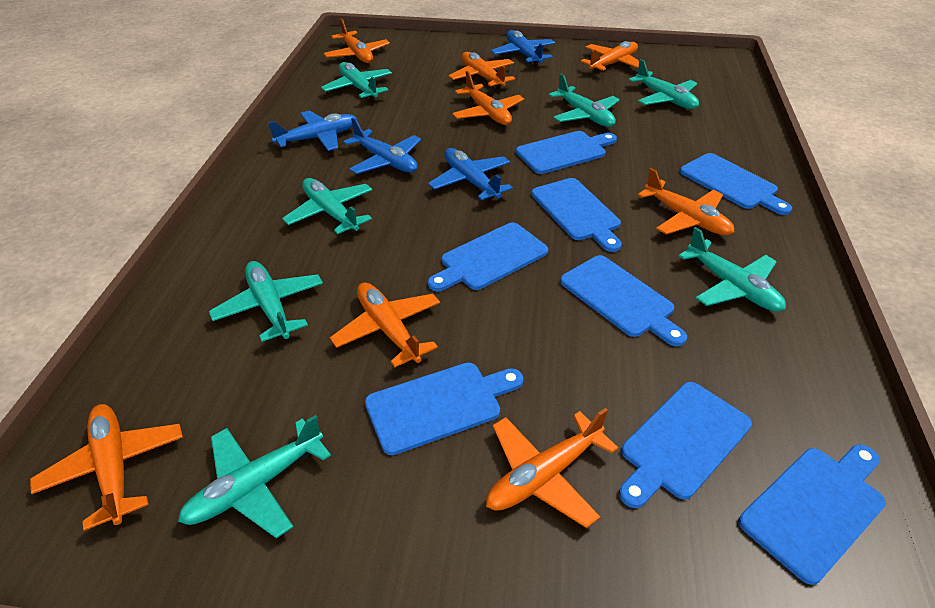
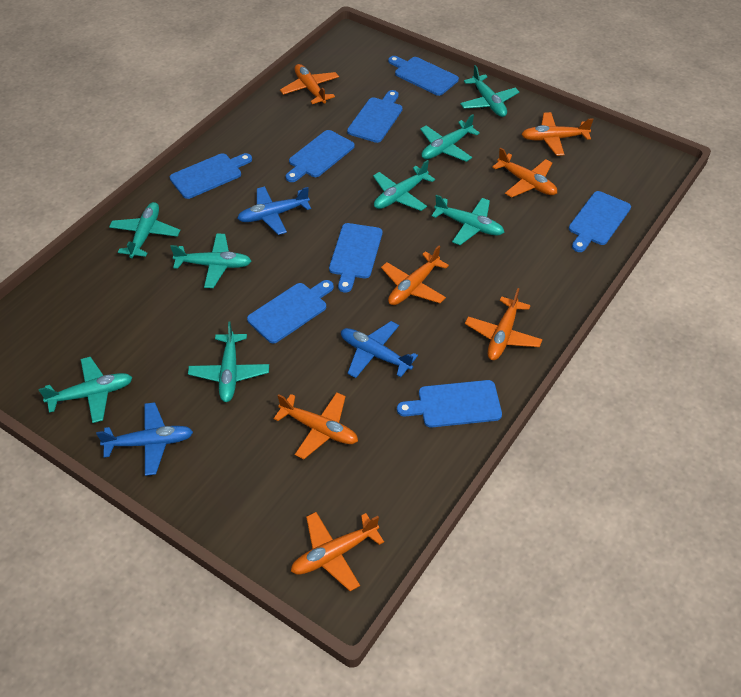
blue plane: 4 -> 3
orange plane: 8 -> 7
turquoise plane: 7 -> 8

